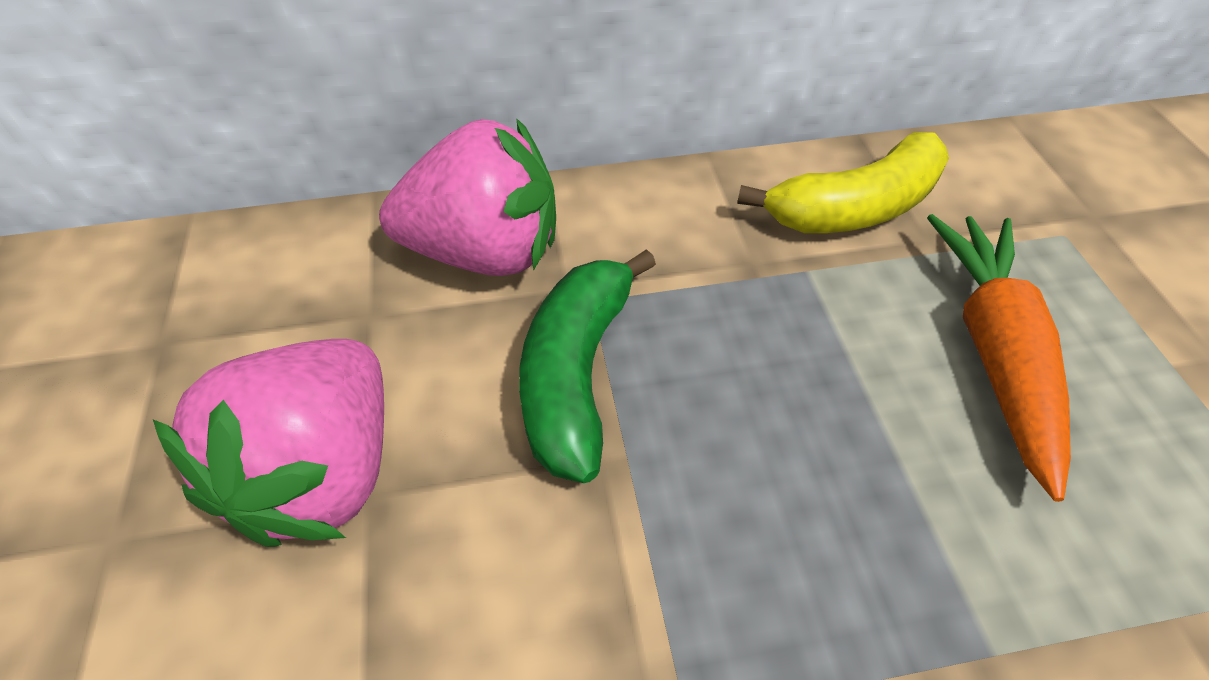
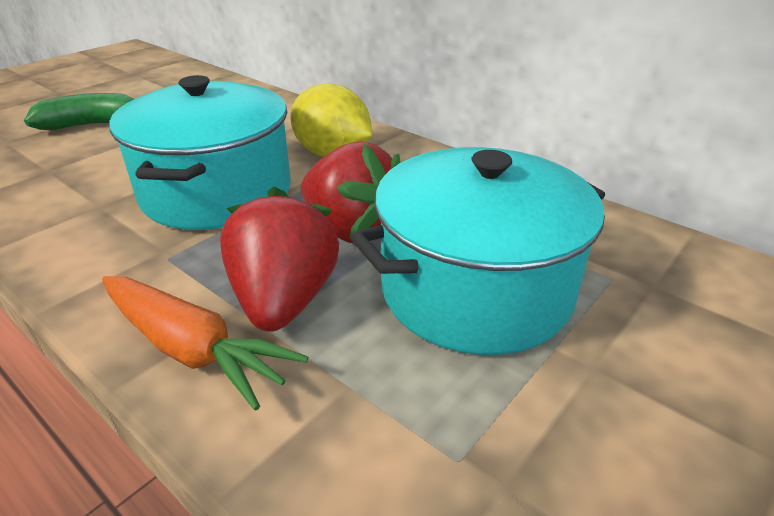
pink strawberry: 2 -> 0
red strawberry: 0 -> 2
turquoise pot: 0 -> 2
yellow banana: 1 -> 0
yellow lemon: 0 -> 1

